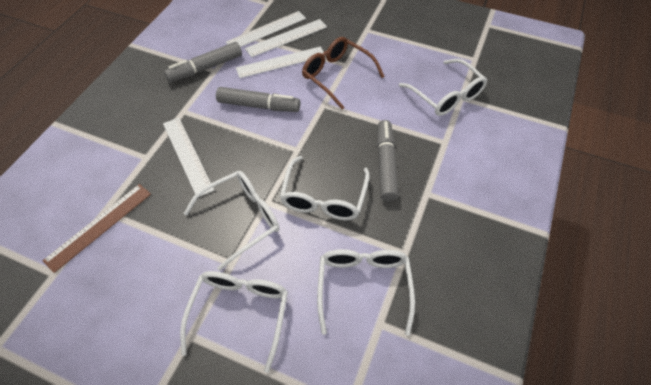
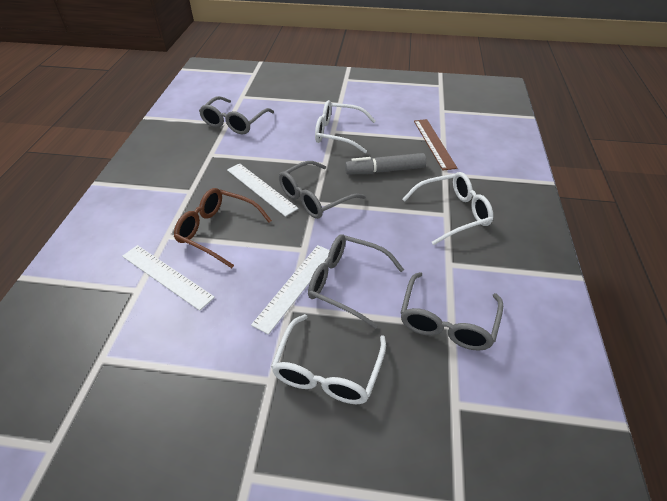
grey glasses: 0 -> 4
grey marker: 3 -> 1
white glasses: 5 -> 3
white ruler: 4 -> 3

